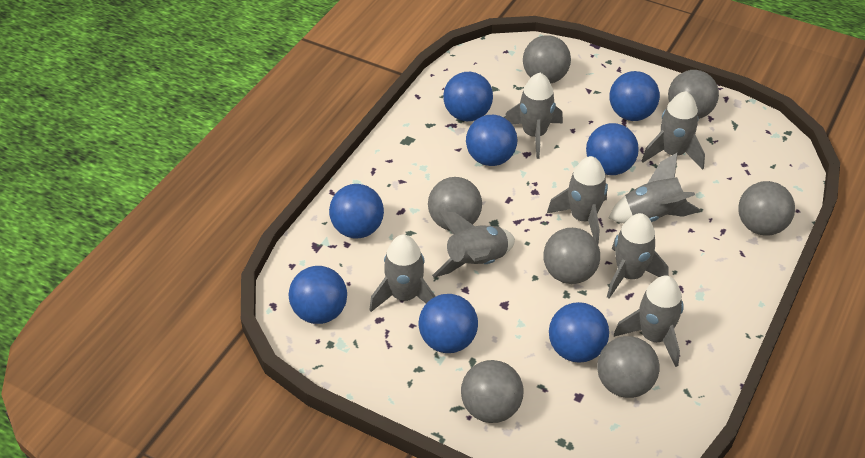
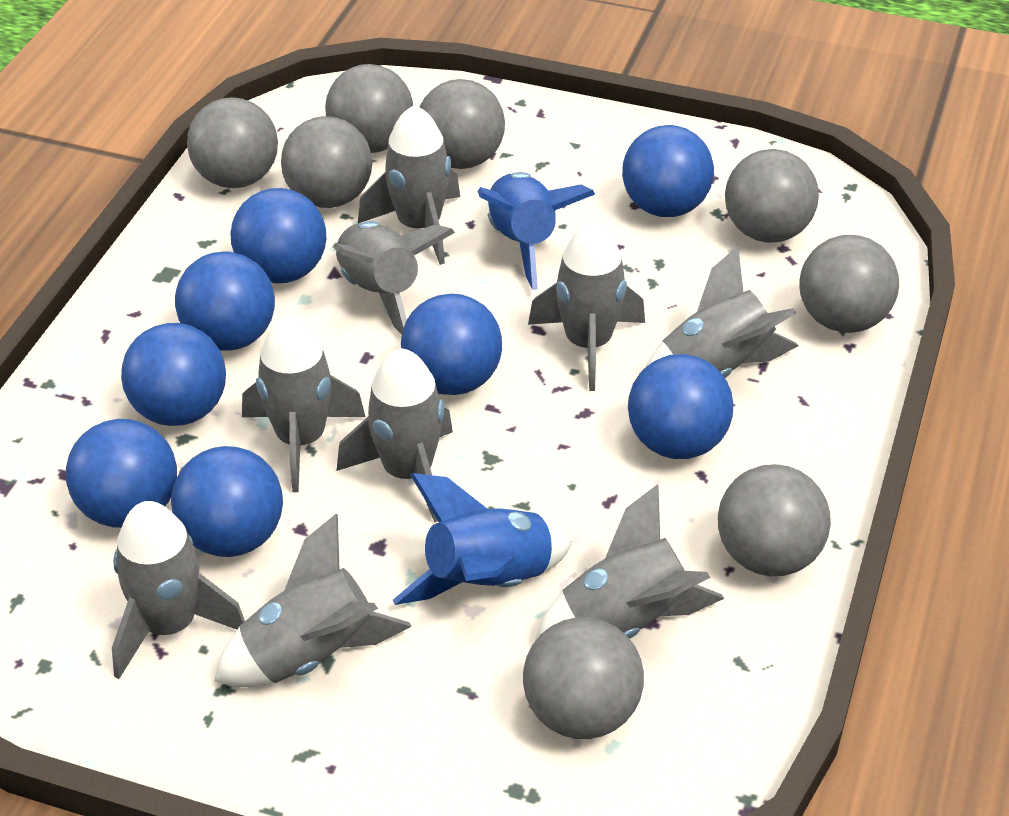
blue rocket: 0 -> 2
grey ball: 7 -> 8
grey rocket: 8 -> 9

